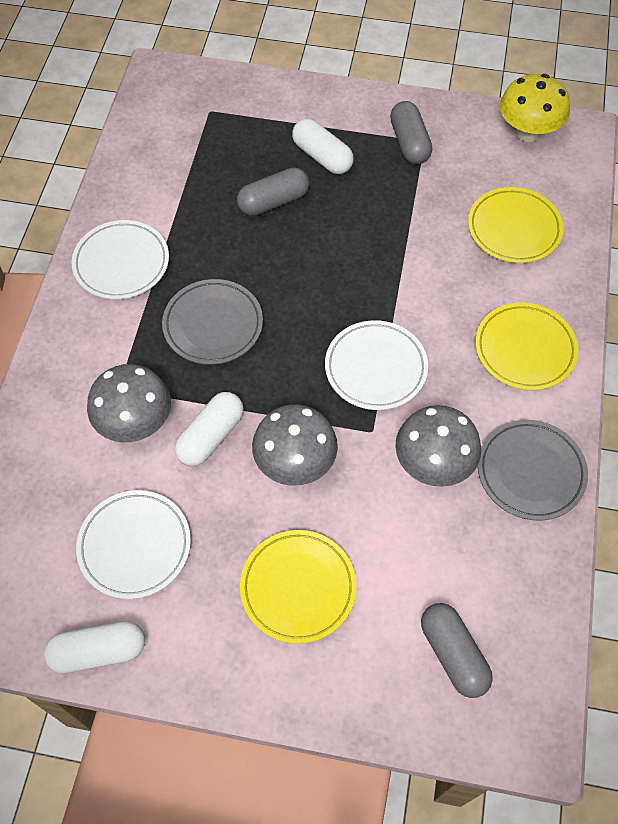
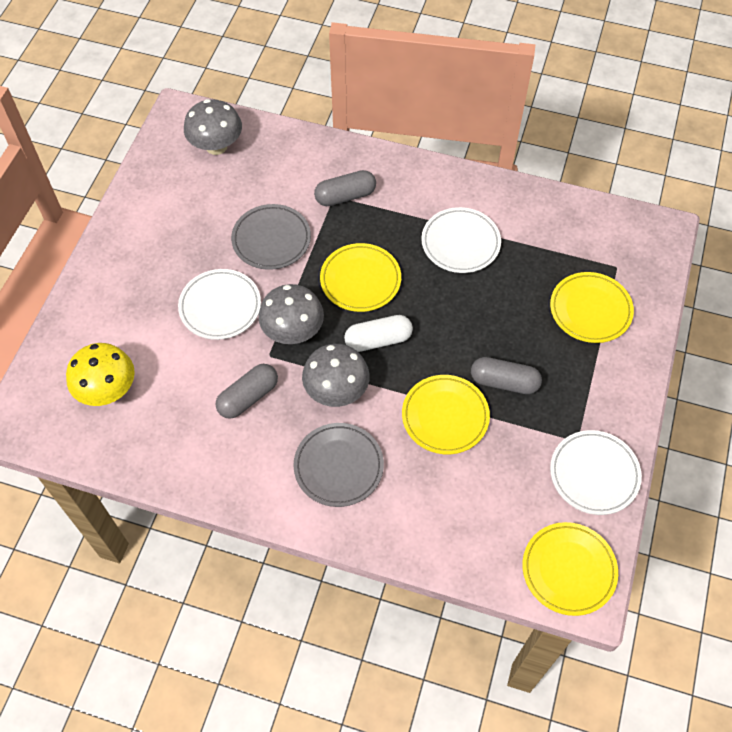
white capsule: 3 -> 1
yellow plate: 3 -> 4

